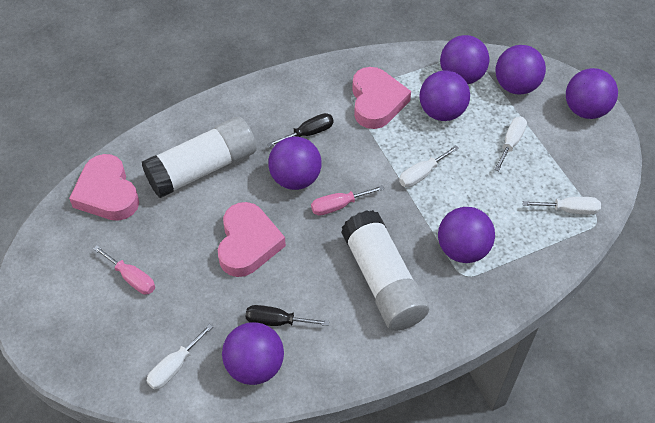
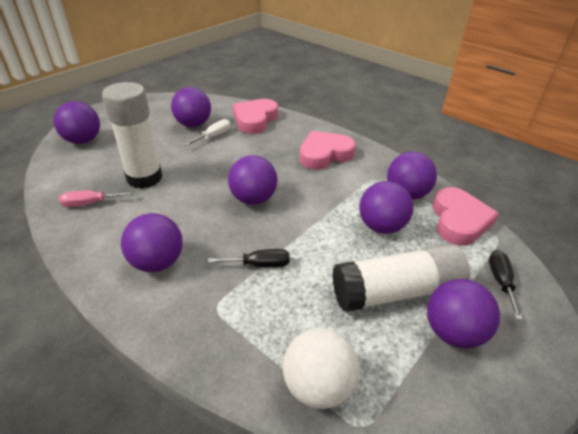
pink screwdriver: 2 -> 1
white ball: 0 -> 1
white screwdriver: 4 -> 1

